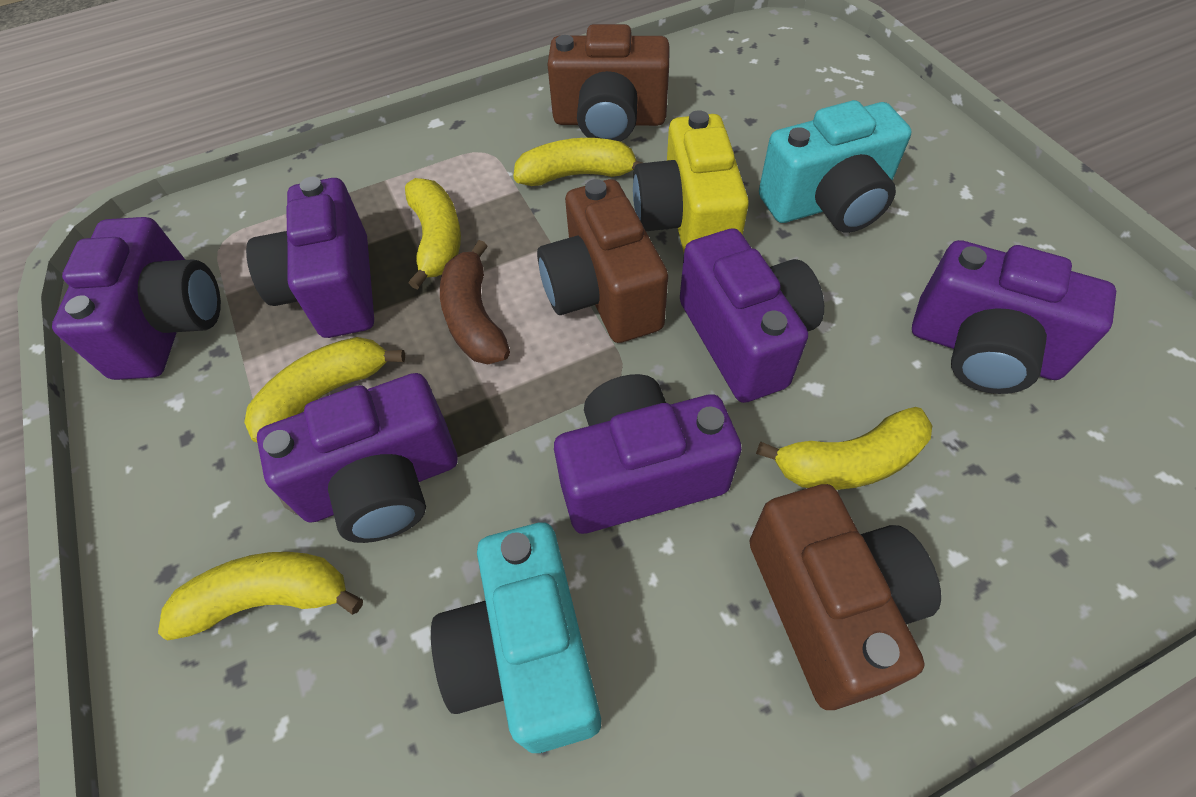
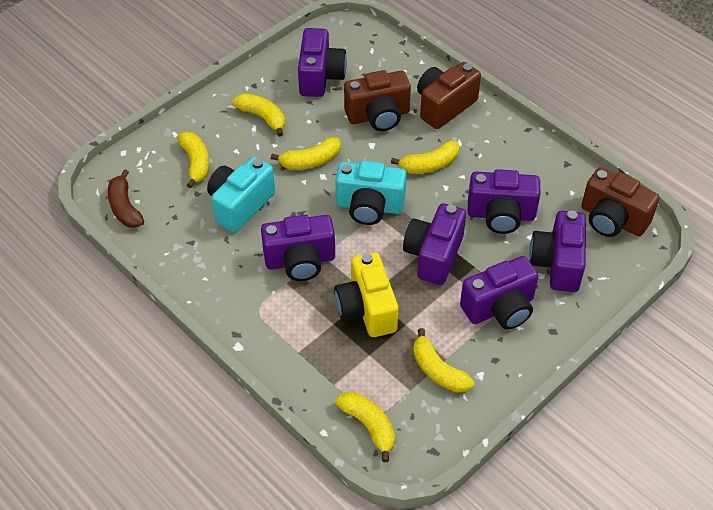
yellow banana: 5 -> 6

